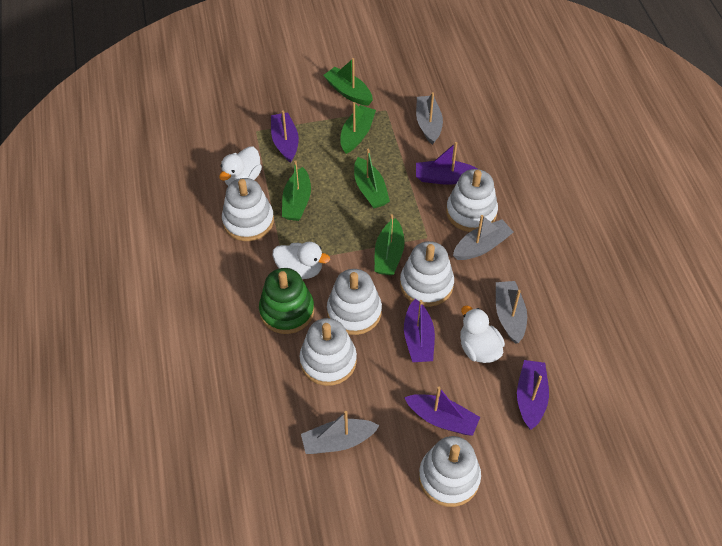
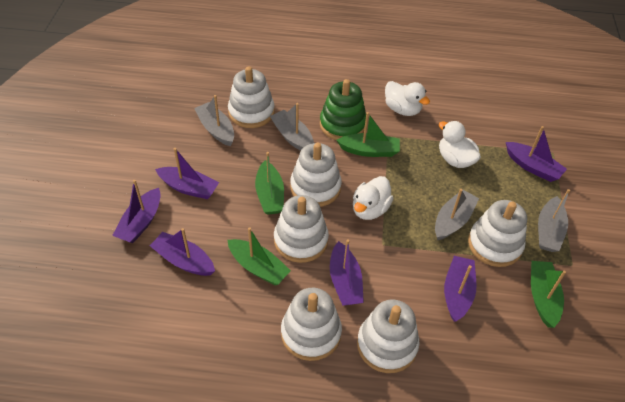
green boat: 5 -> 4
purple boat: 5 -> 6

